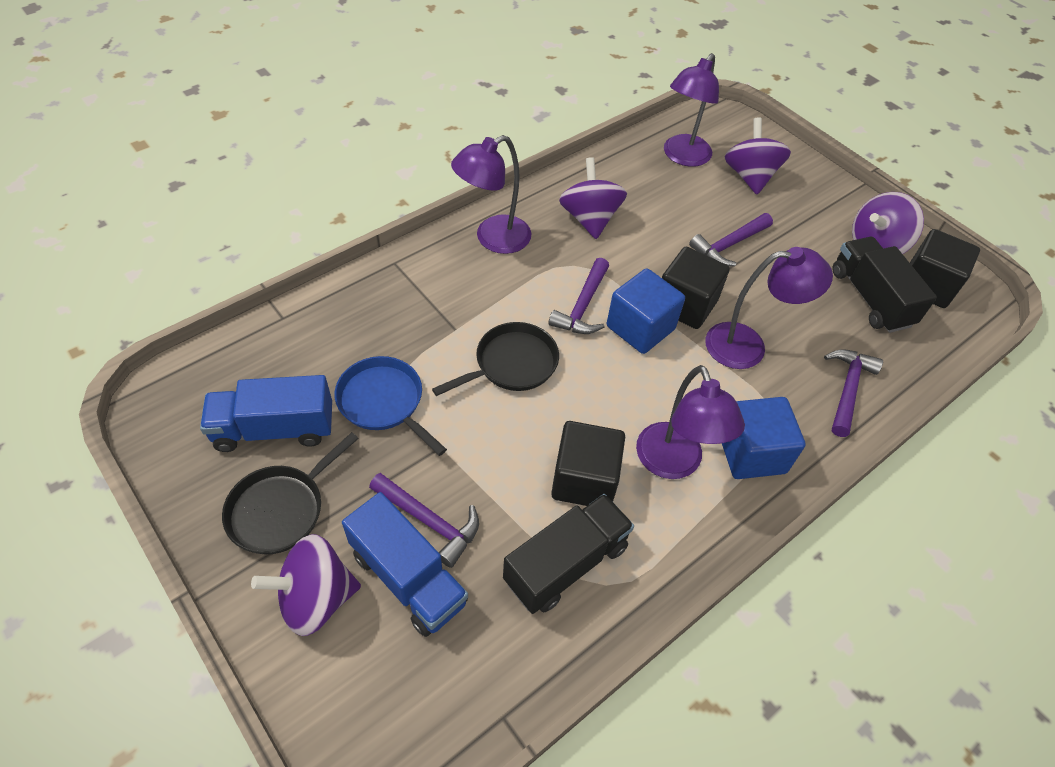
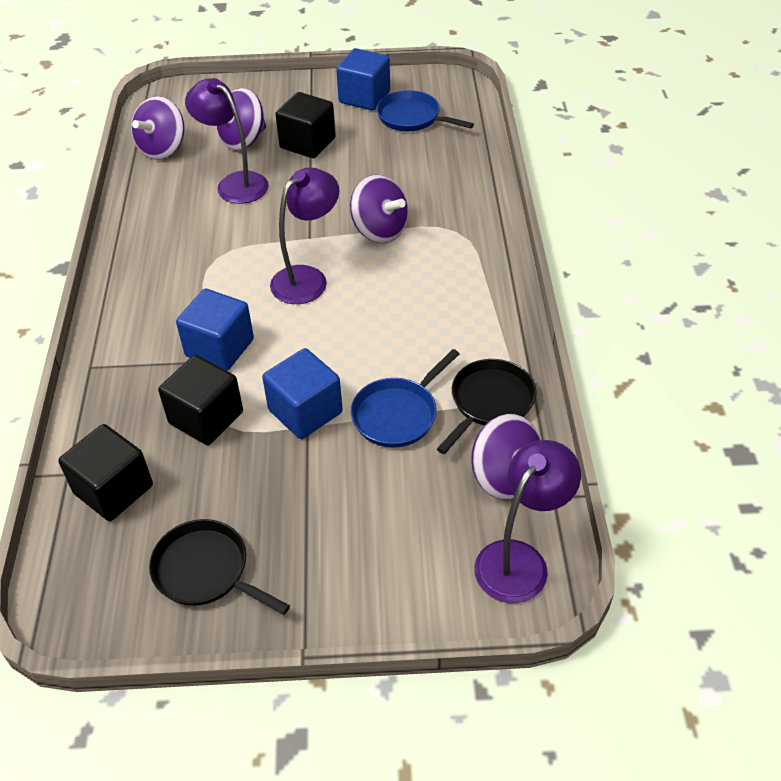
black truck: 2 -> 0
blue cube: 2 -> 3
blue pan: 1 -> 2
blue truck: 2 -> 0
purple hammer: 4 -> 0
purple lamp: 4 -> 3

